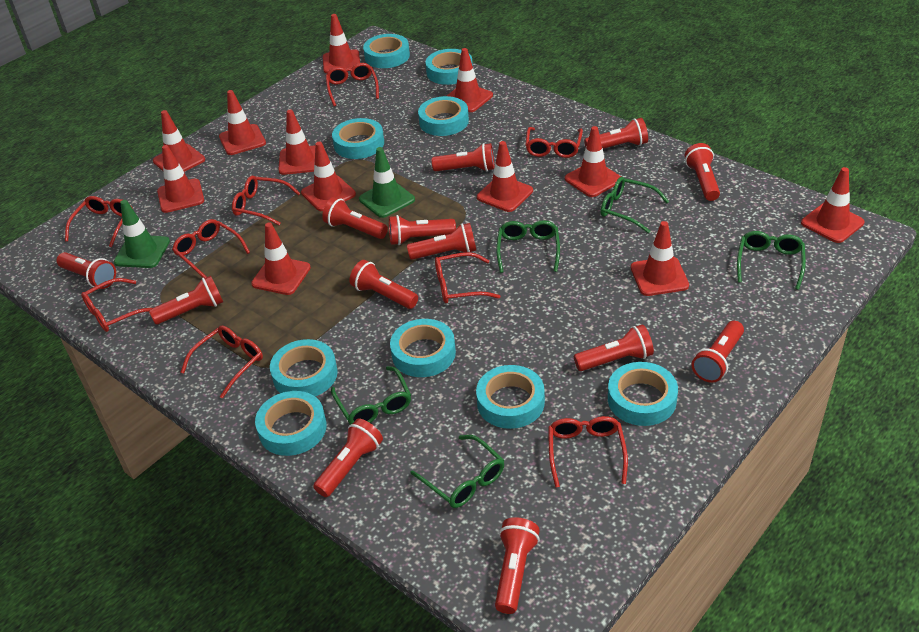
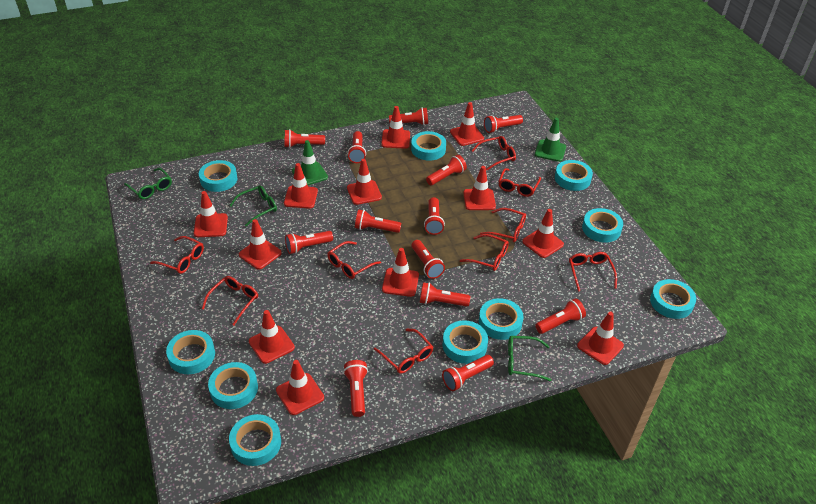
green glasses: 5 -> 3
turquoise tape: 9 -> 10

